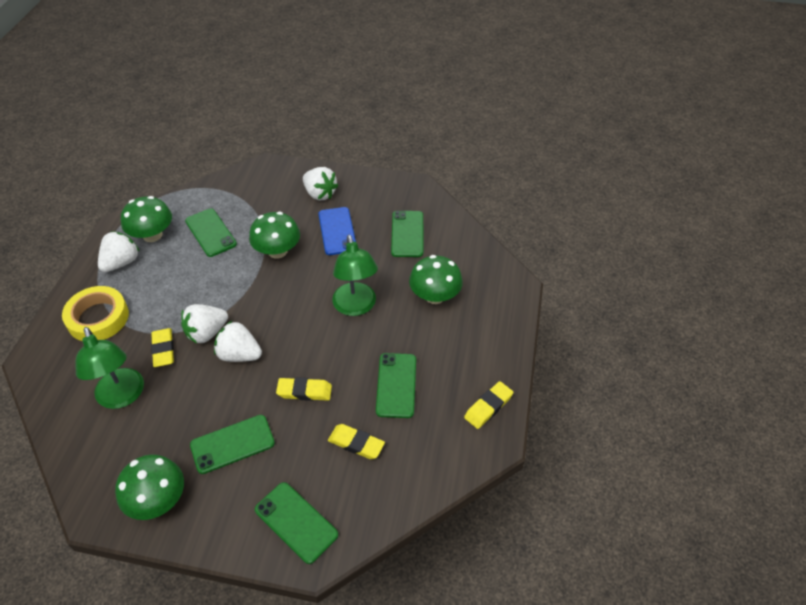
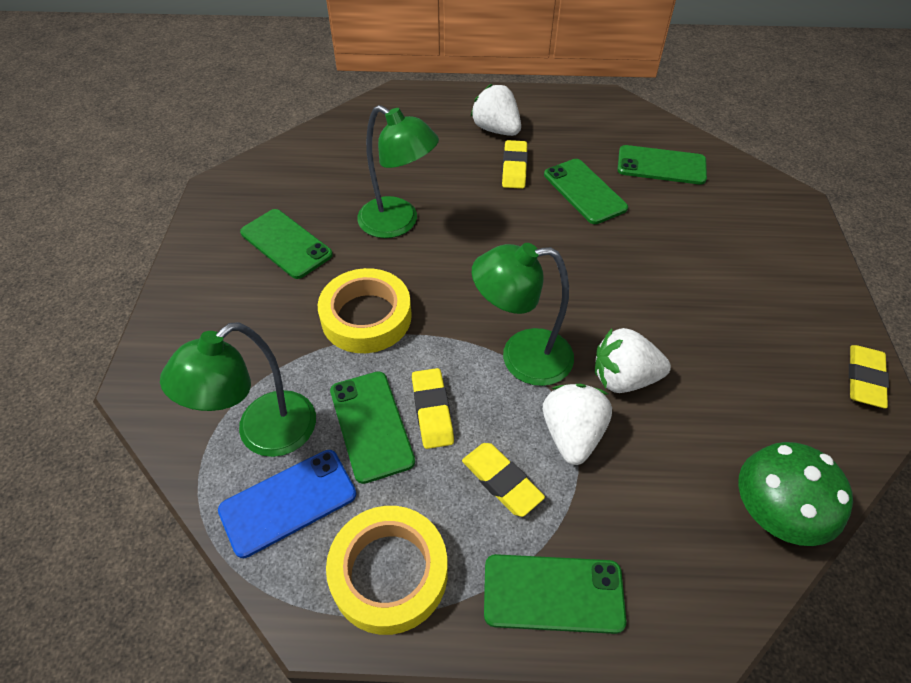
green lamp: 2 -> 3
green mushroom: 4 -> 1
white strawberry: 4 -> 3
yellow tape: 1 -> 2

